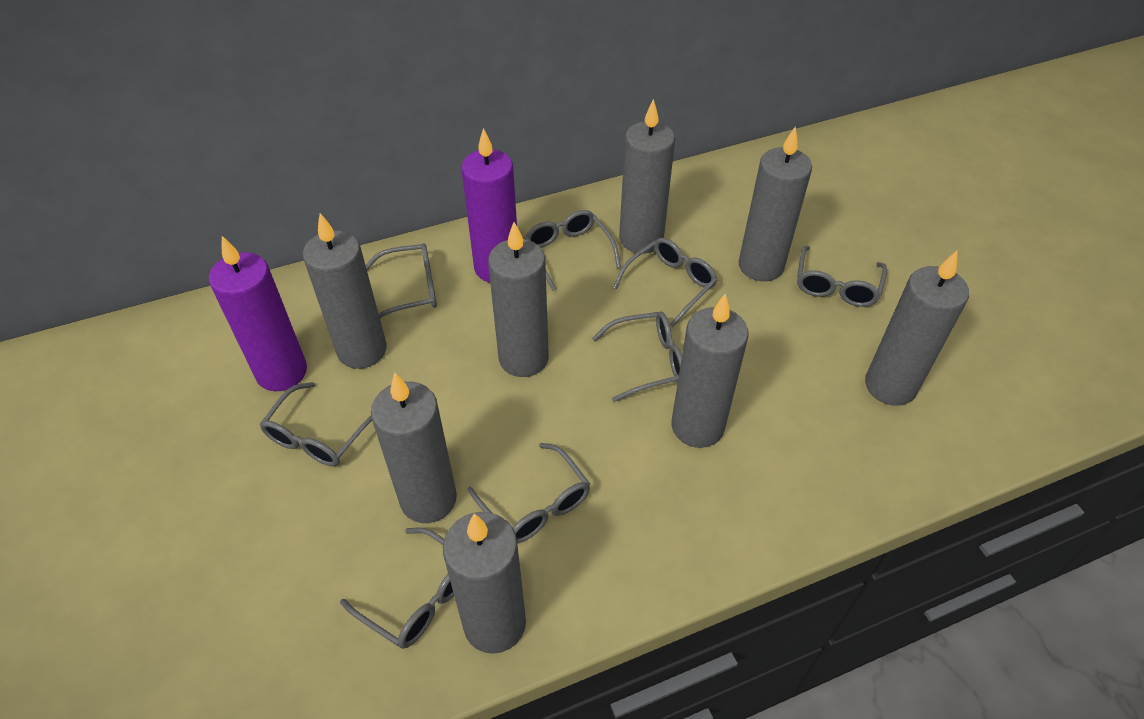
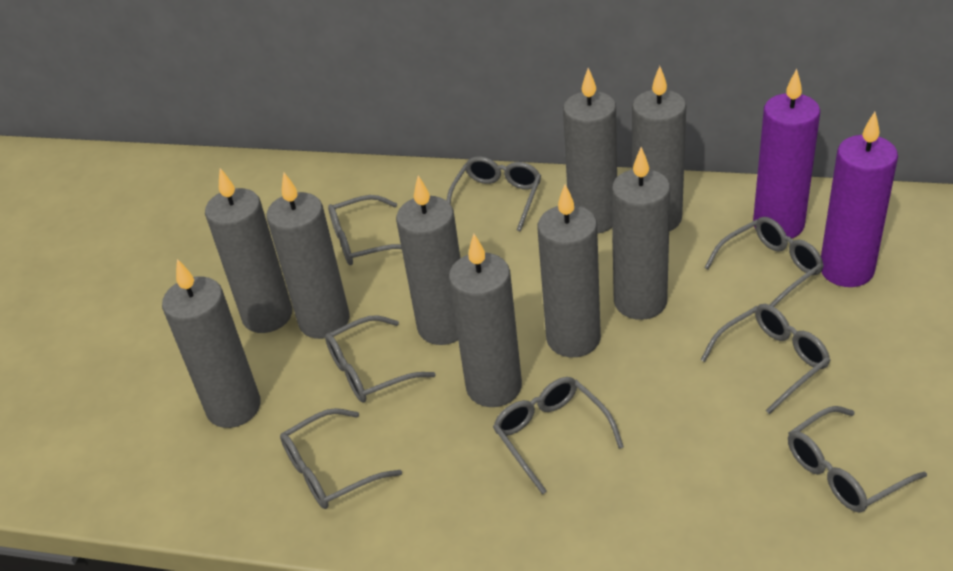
grey candle: 8 -> 9

